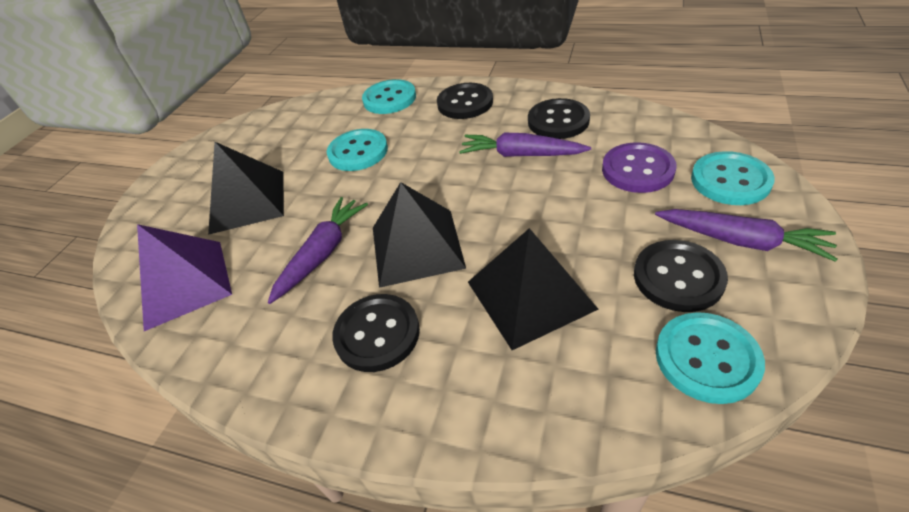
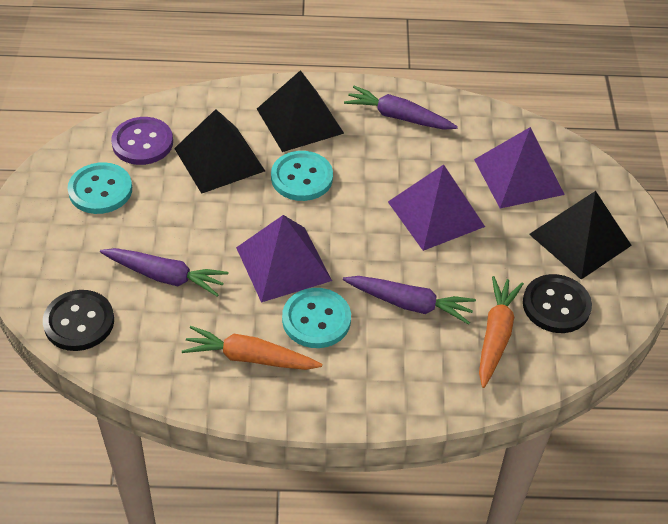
black button: 4 -> 2
orange carrot: 0 -> 2
purple pyramid: 1 -> 3
turquoise button: 4 -> 3

